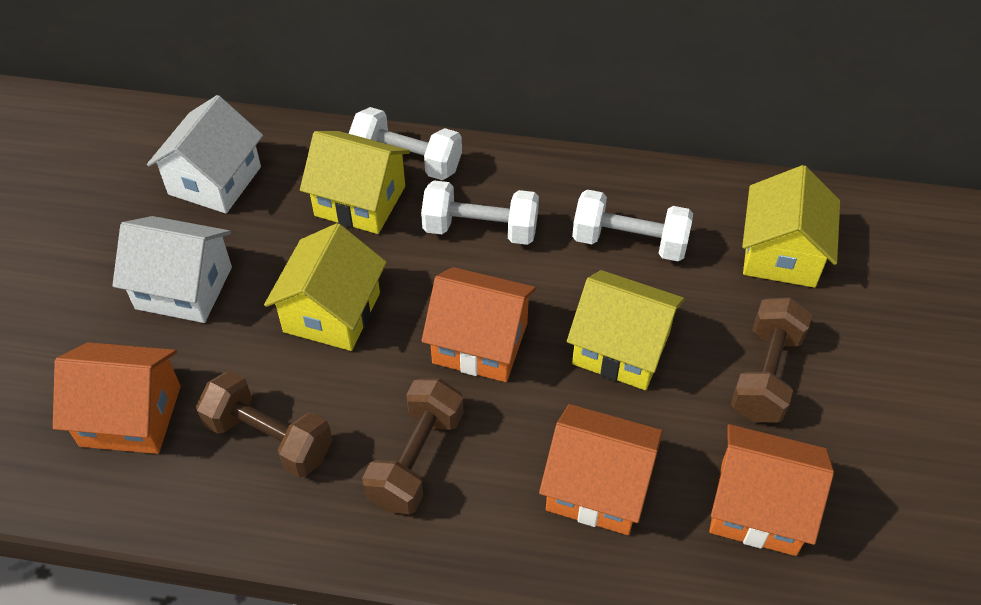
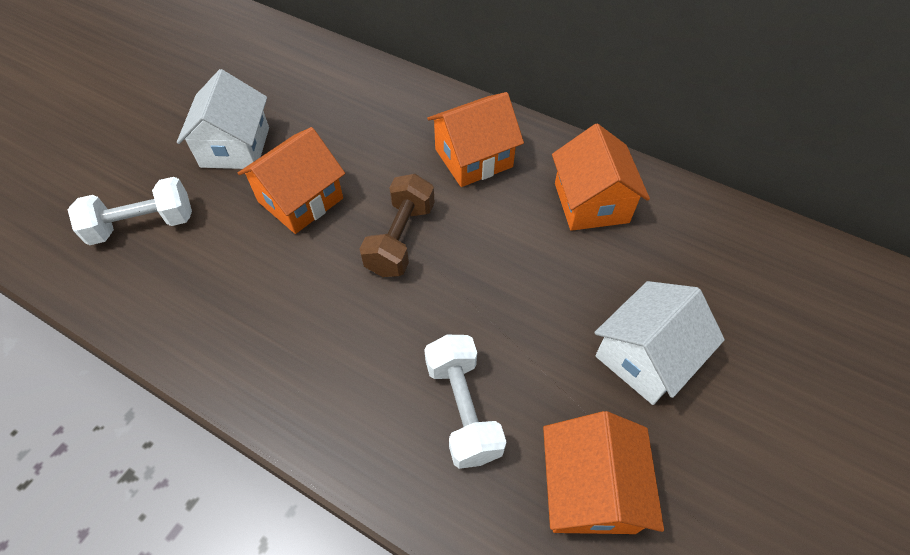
brown dumbbell: 3 -> 1
white dumbbell: 3 -> 2
yellow house: 4 -> 0

